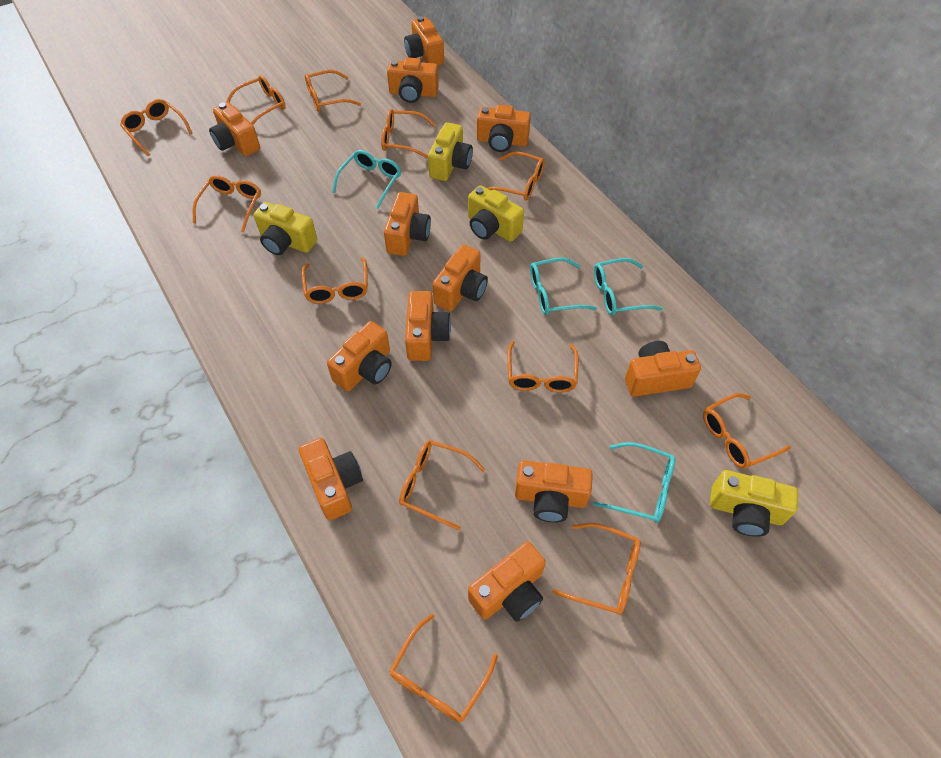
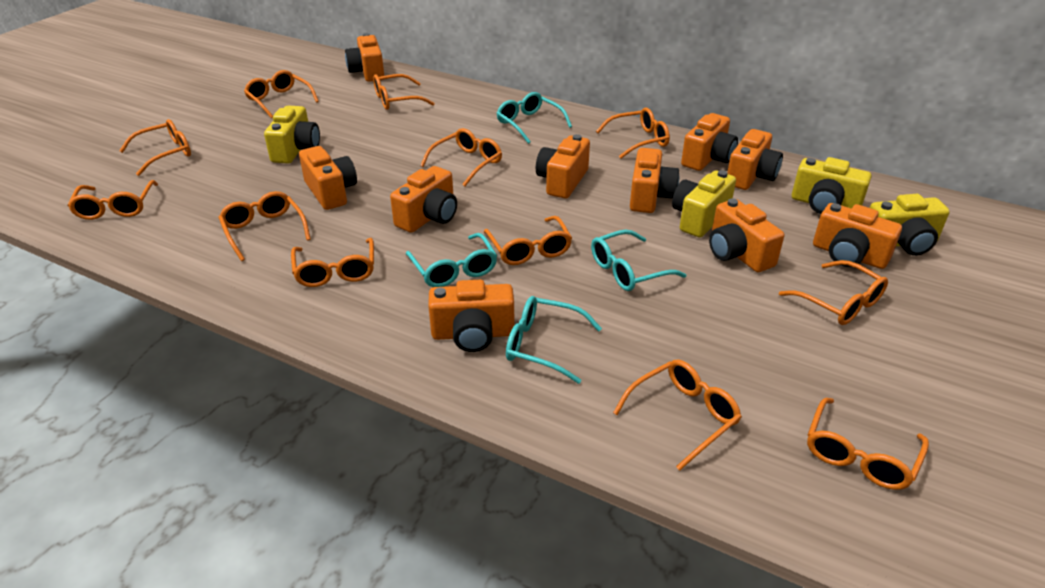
orange camera: 12 -> 10

